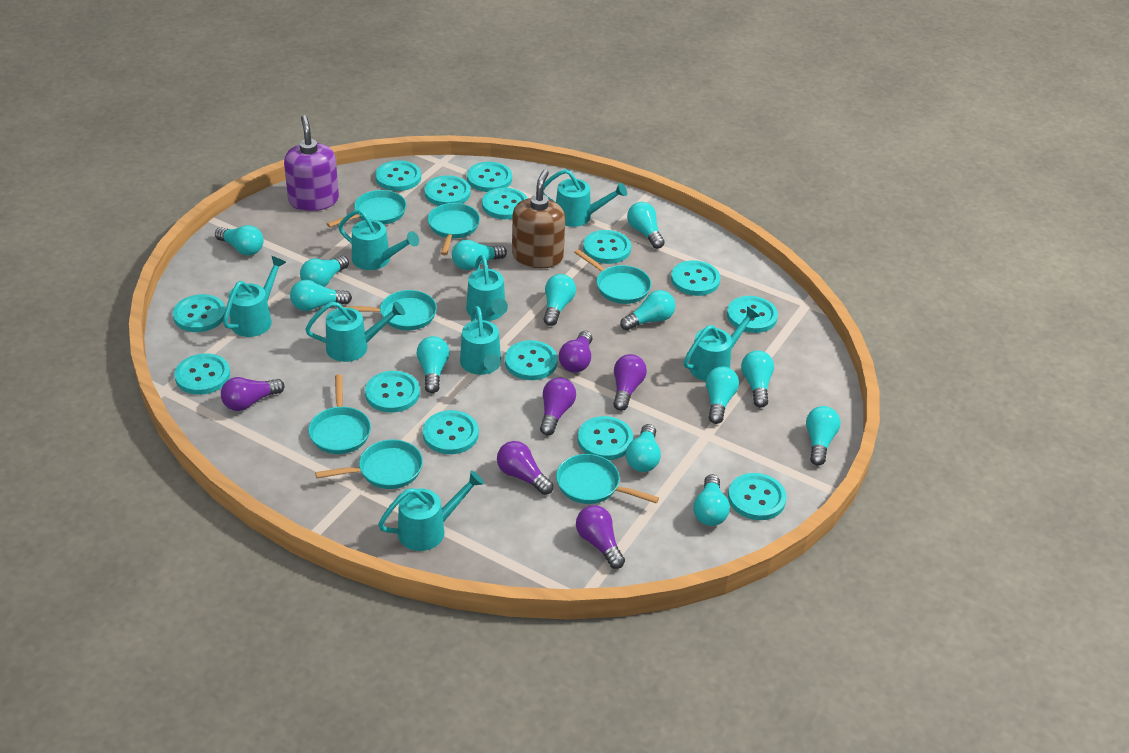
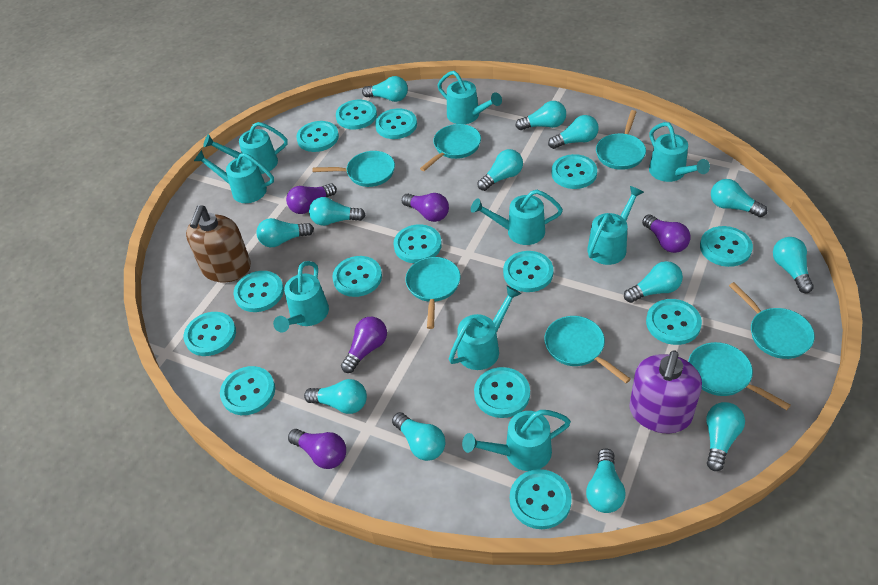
purple light bulb: 6 -> 5
turquoise watering can: 8 -> 9

